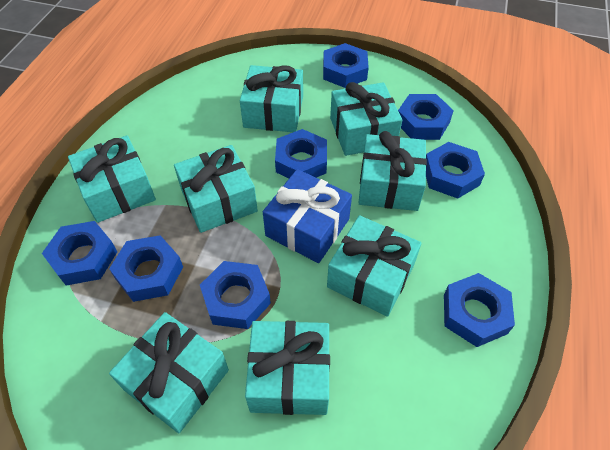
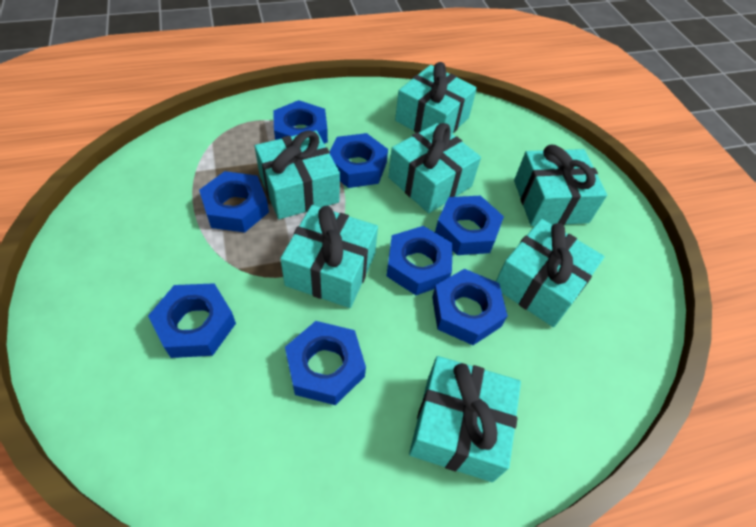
blue gift: 1 -> 0
turquoise gift: 8 -> 7

